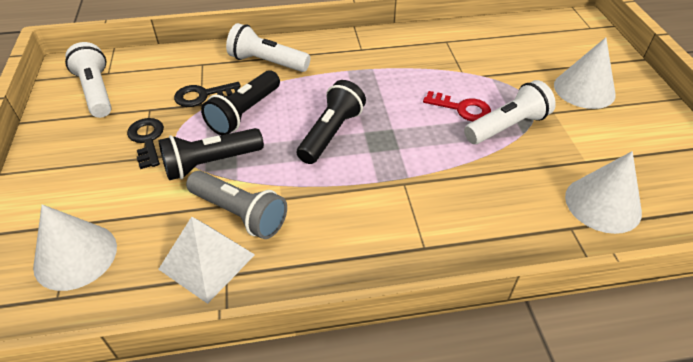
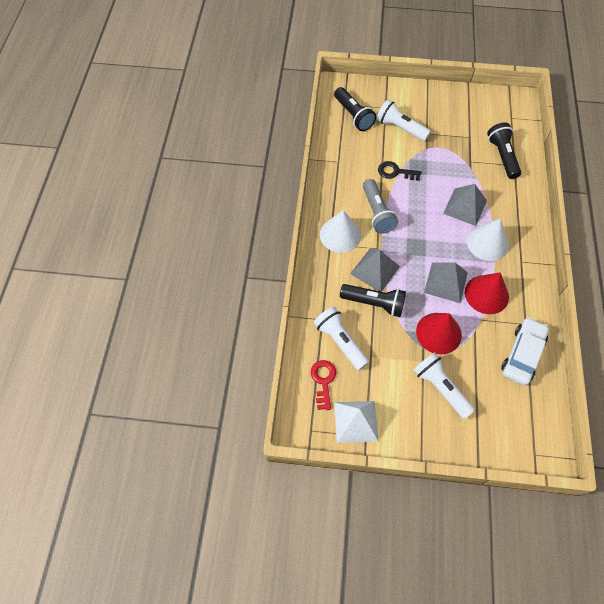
black key: 2 -> 1
grey pyramid: 0 -> 3
red cone: 0 -> 2
white car: 0 -> 1
white cone: 3 -> 2

